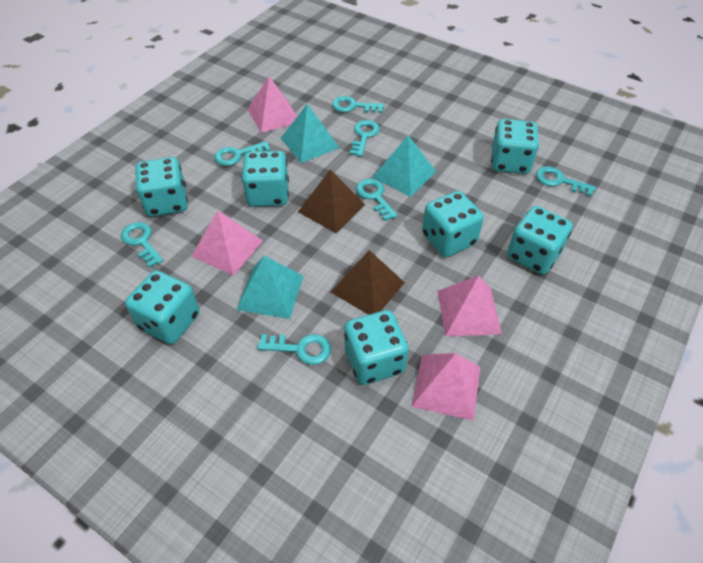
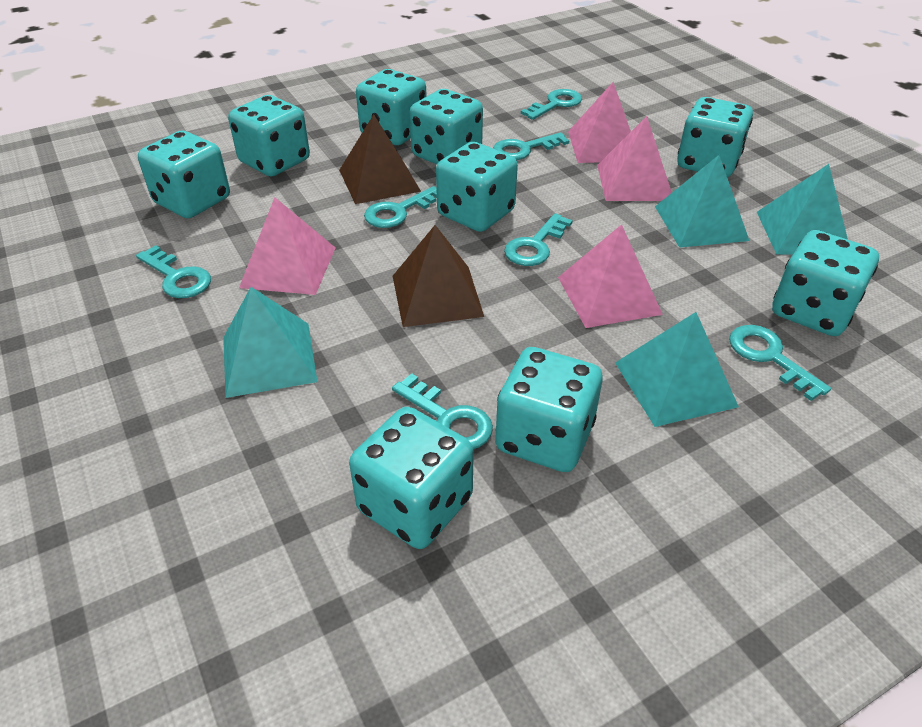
turquoise dice: 7 -> 9
turquoise pyramid: 3 -> 4

